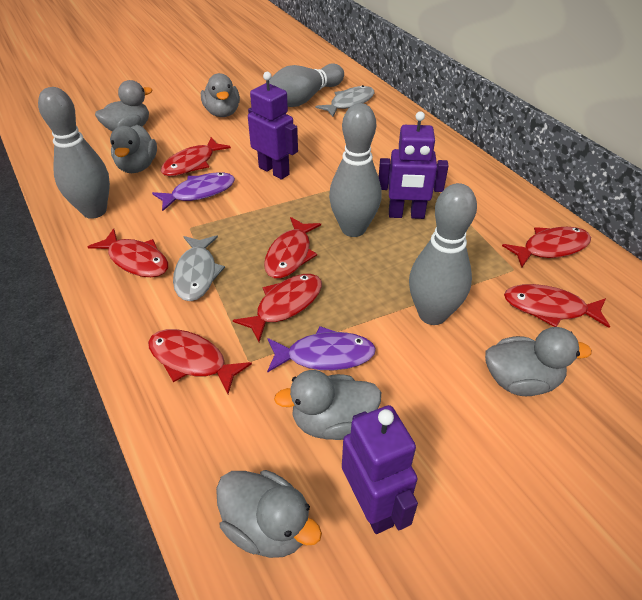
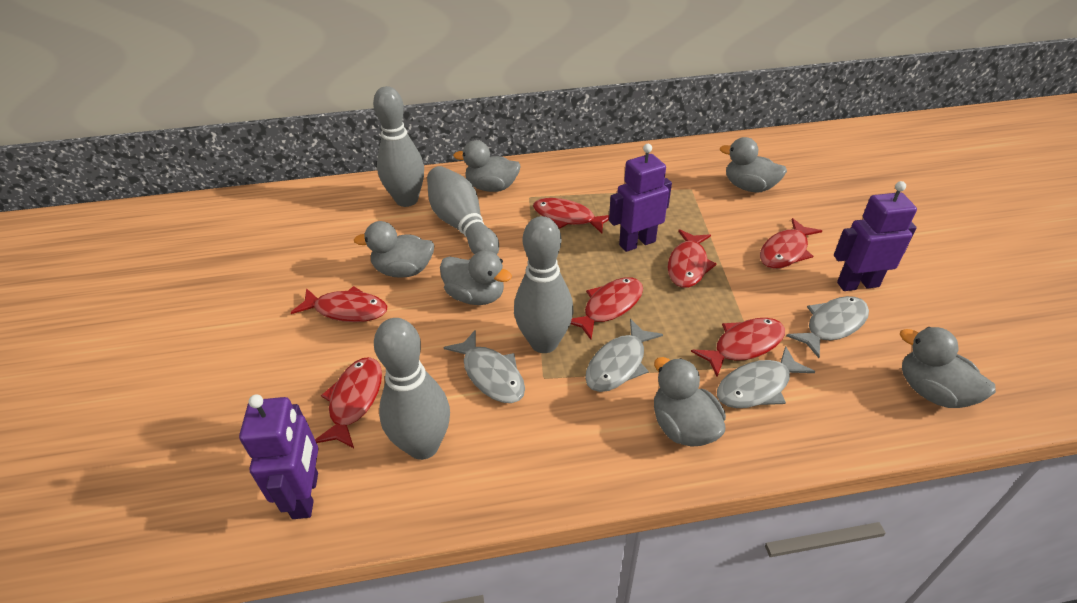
grey fish: 2 -> 4
purple fish: 2 -> 0

